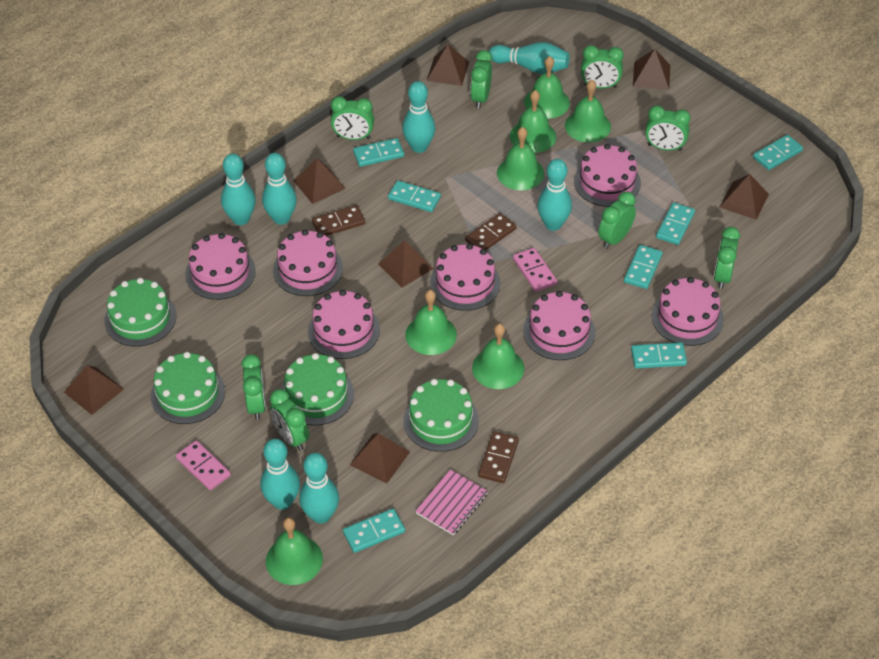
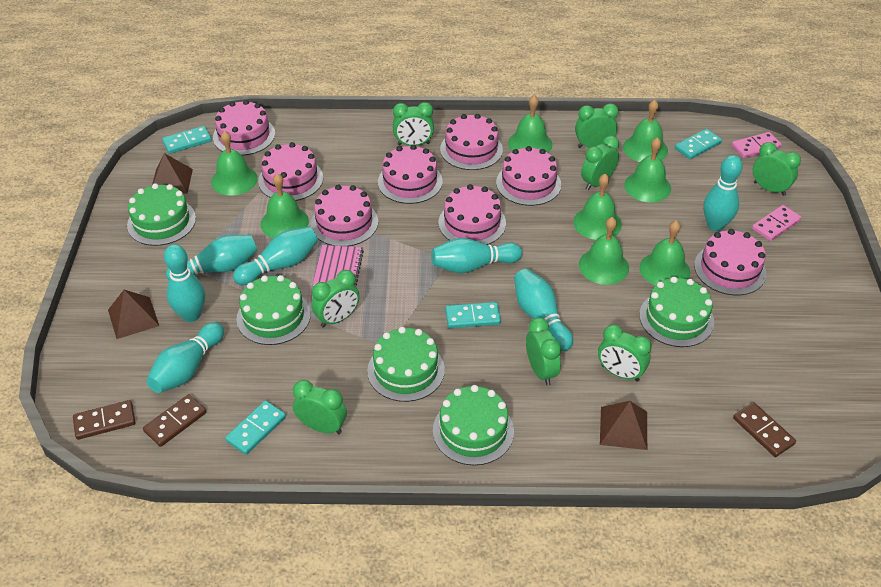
brown pyramid: 7 -> 3
green bell: 7 -> 8
green cake: 4 -> 5
pink cake: 7 -> 8
turquoise domino: 7 -> 4

